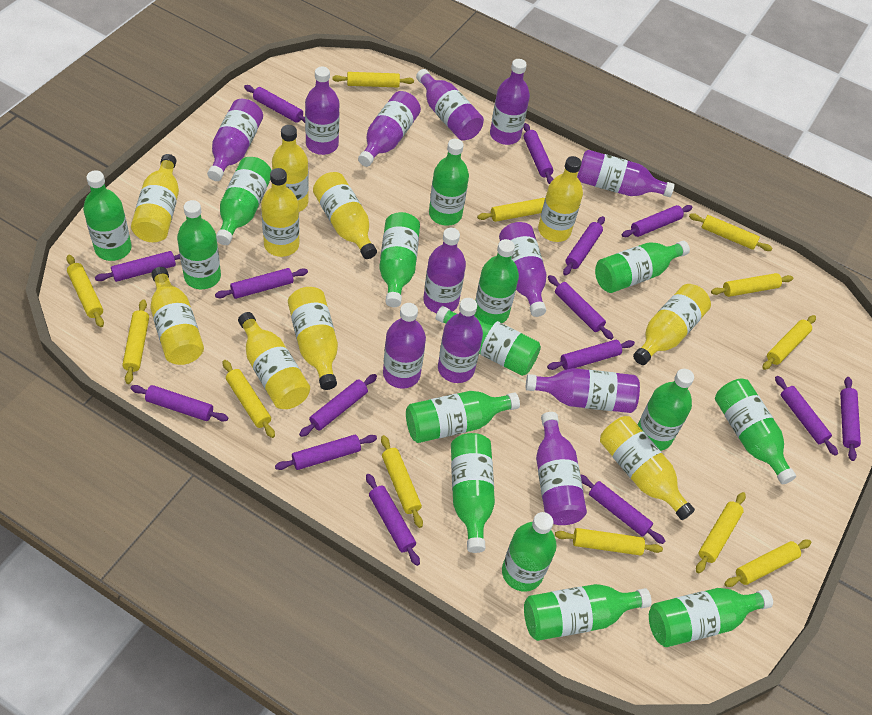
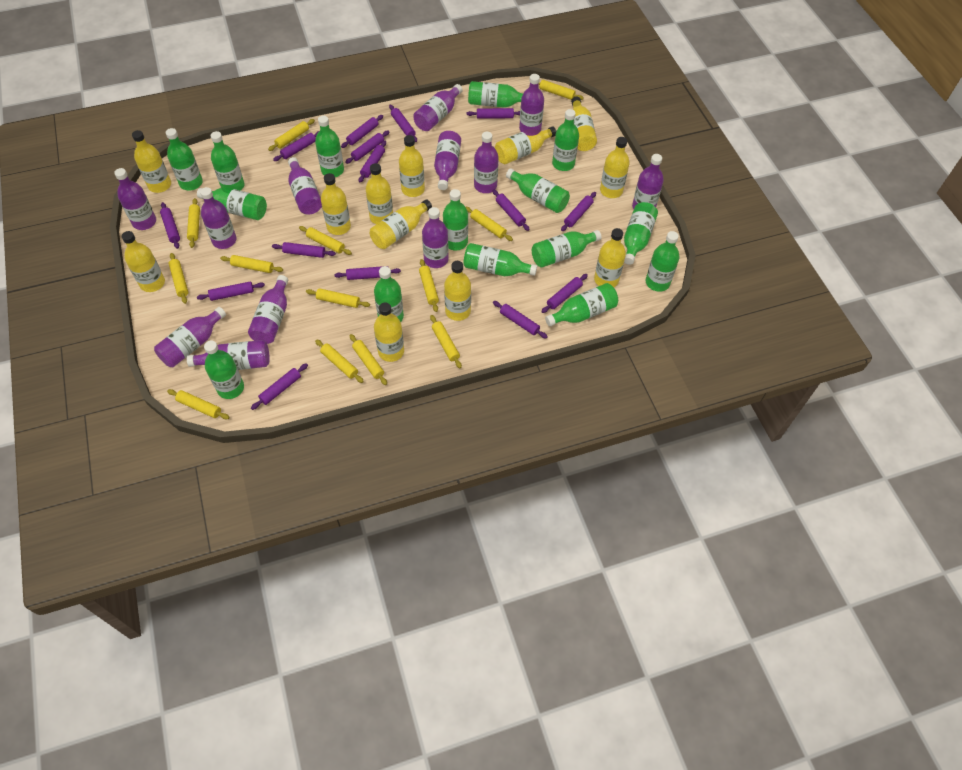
yellow bottle: 10 -> 12
yellow rolling pin: 12 -> 13

